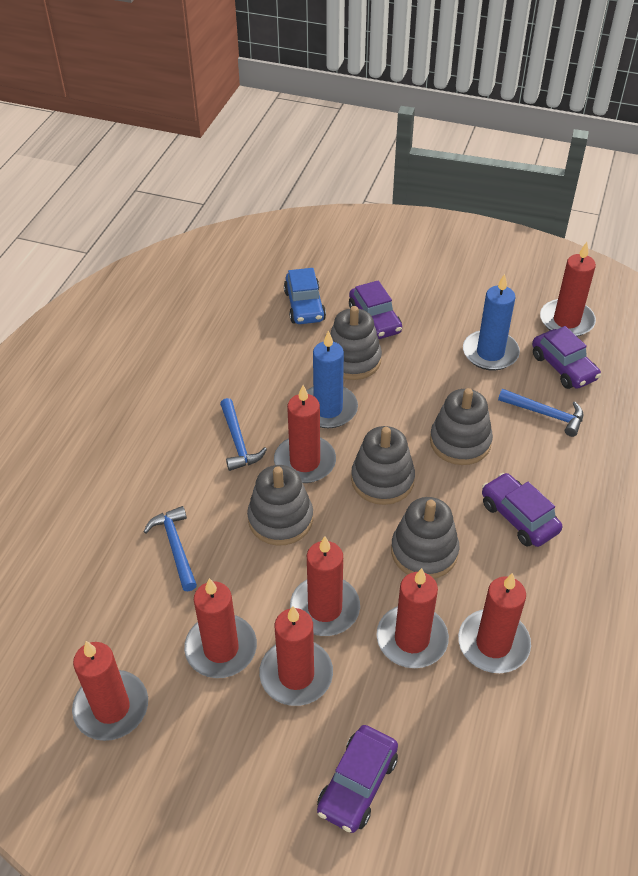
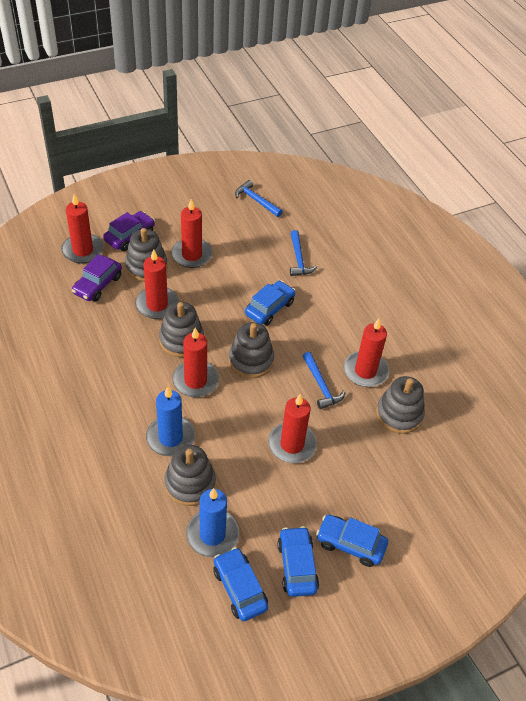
blue car: 1 -> 4
purple car: 4 -> 2
red candle: 8 -> 6

